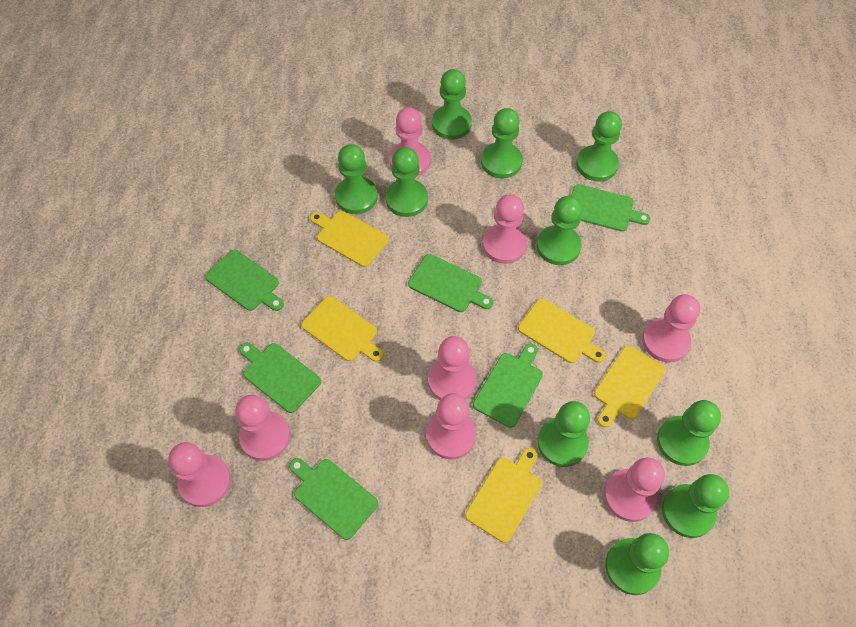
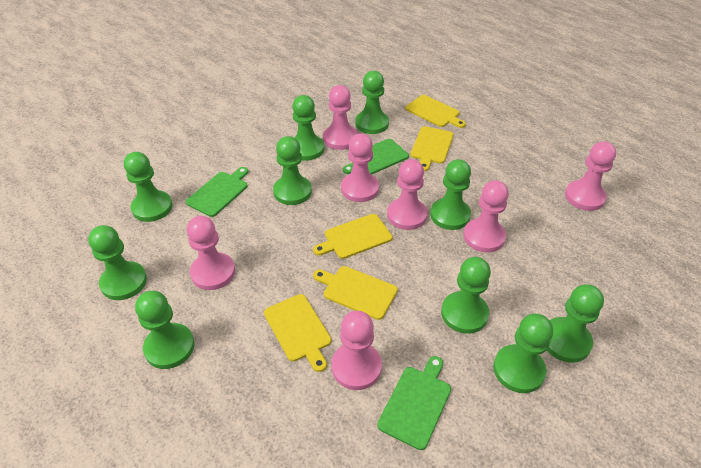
green cutting board: 6 -> 3
pink pawn: 8 -> 7

